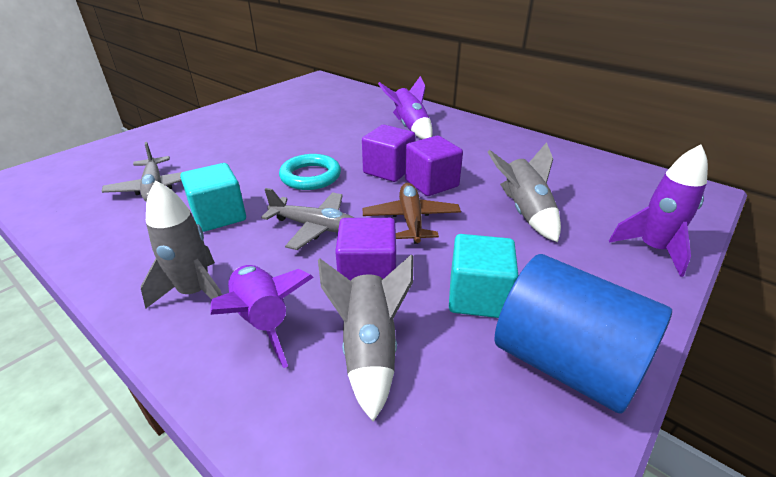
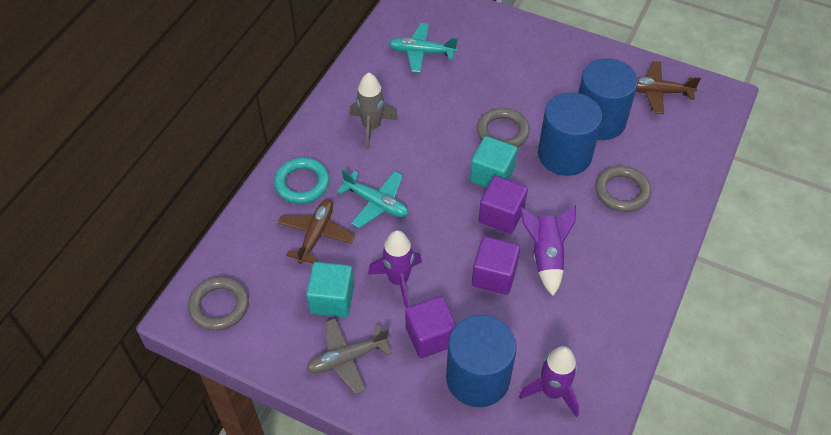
blue cylinder: 1 -> 3
brown plane: 1 -> 2
grey plane: 2 -> 1
grey ring: 0 -> 3
grey rocket: 3 -> 1
turquoise plane: 0 -> 2

